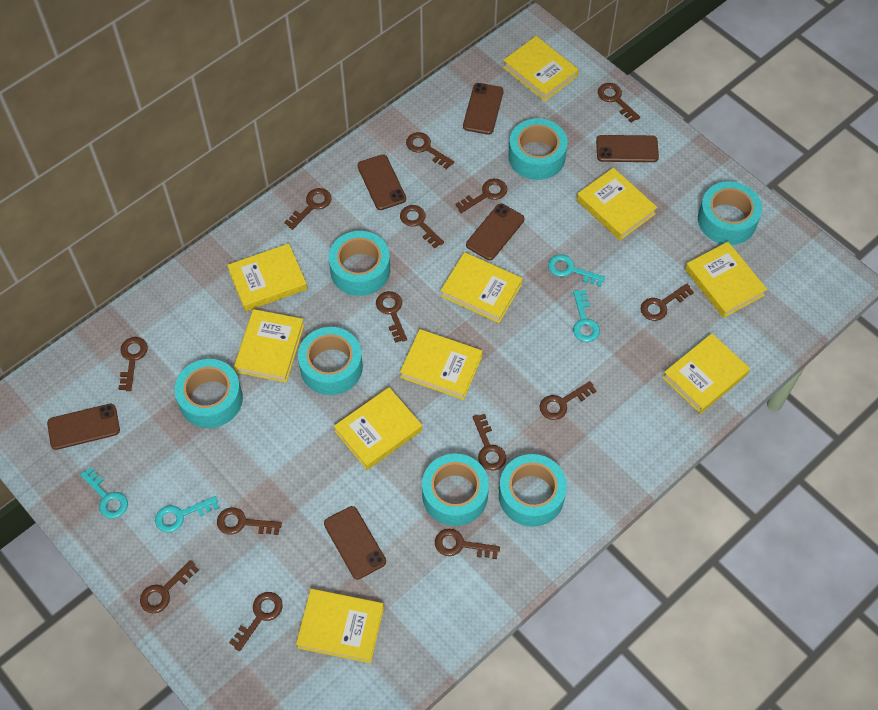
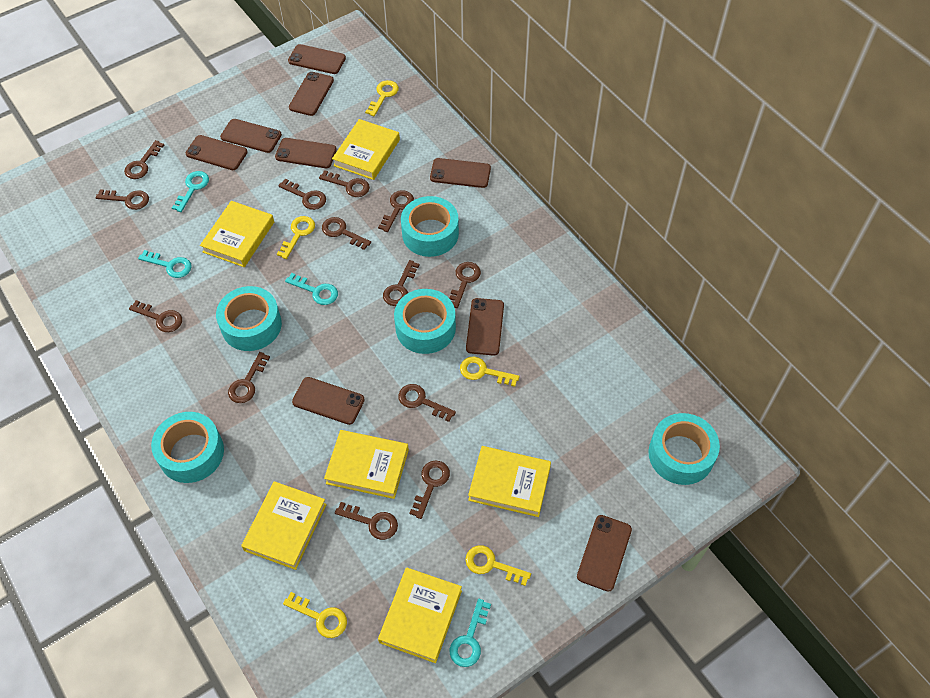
brown key: 14 -> 13
brown phone: 6 -> 9
turquoise tape: 7 -> 5
yellow book: 10 -> 6
yellow key: 0 -> 5

